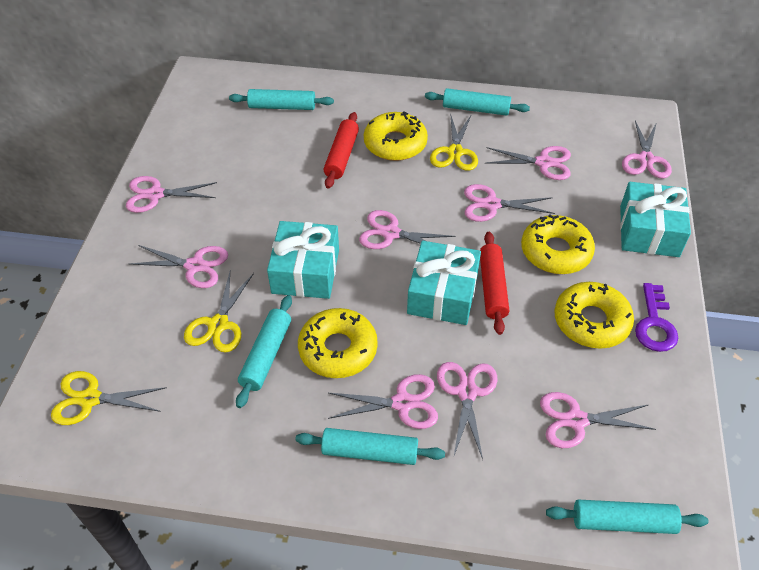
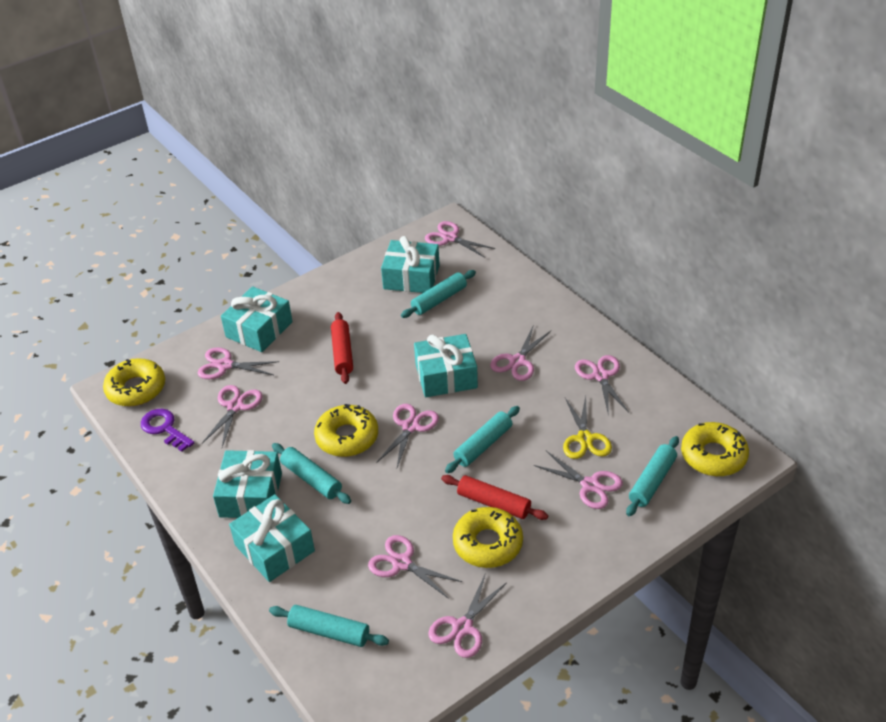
turquoise gift: 3 -> 5
yellow scissors: 3 -> 1

